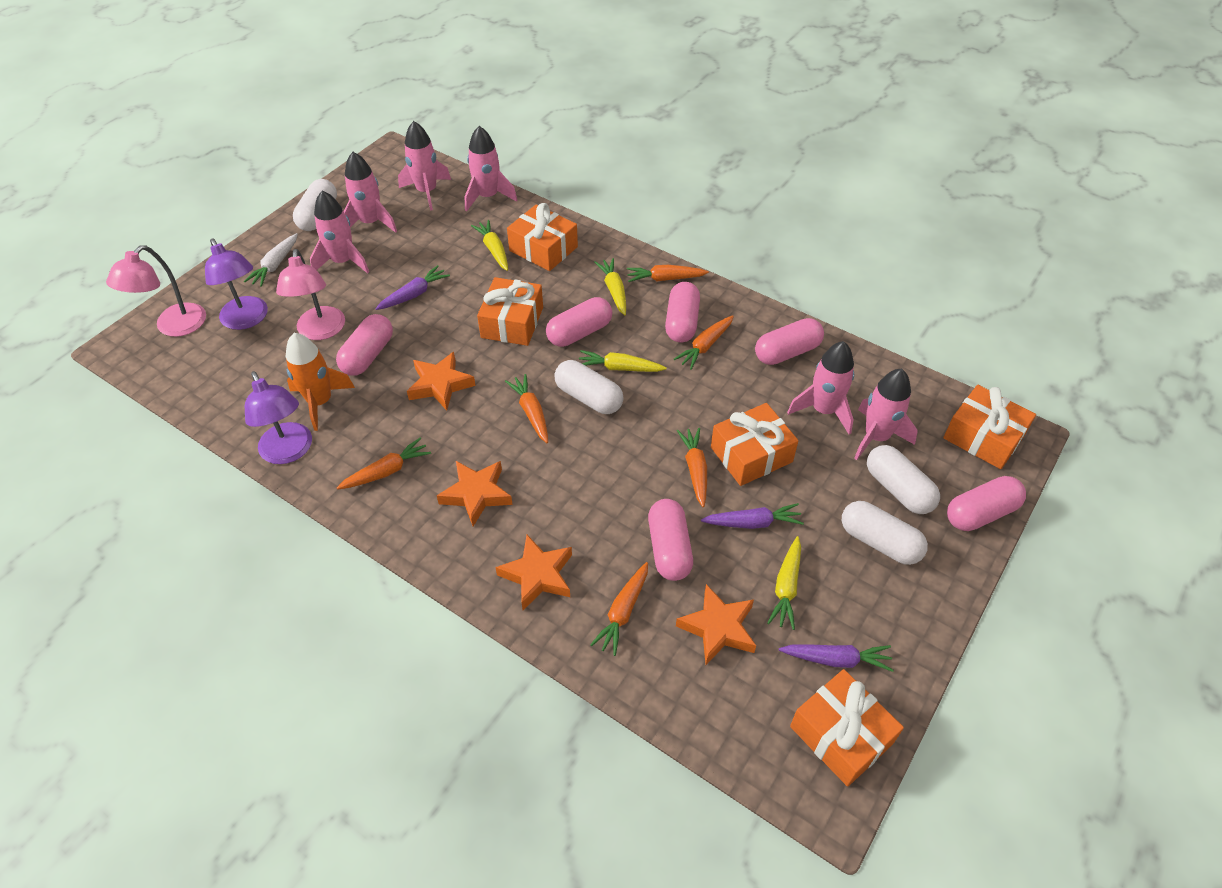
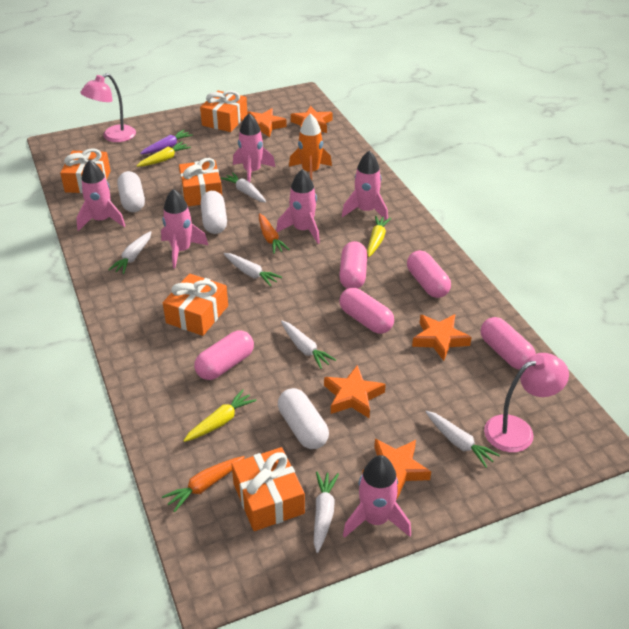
orange carrot: 6 -> 2
orange star: 4 -> 5
pink capsule: 6 -> 5
purple carrot: 3 -> 1
purple lamp: 2 -> 0
white capsule: 4 -> 3
white carrot: 1 -> 6
yellow carrot: 4 -> 3

